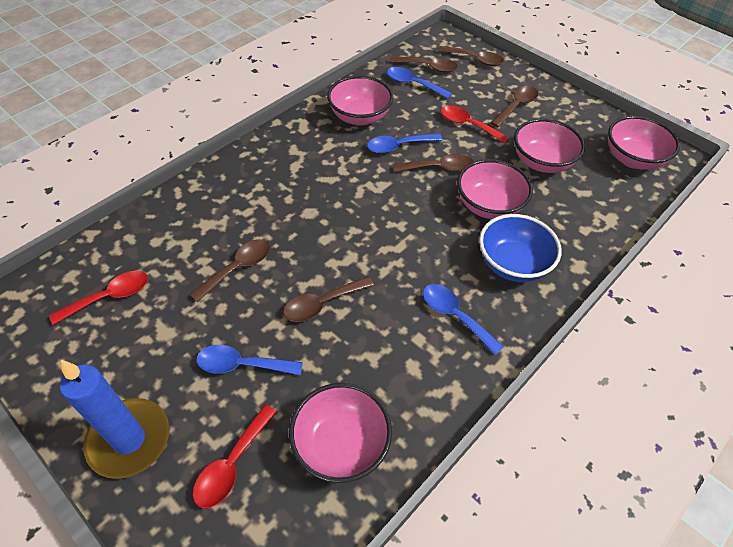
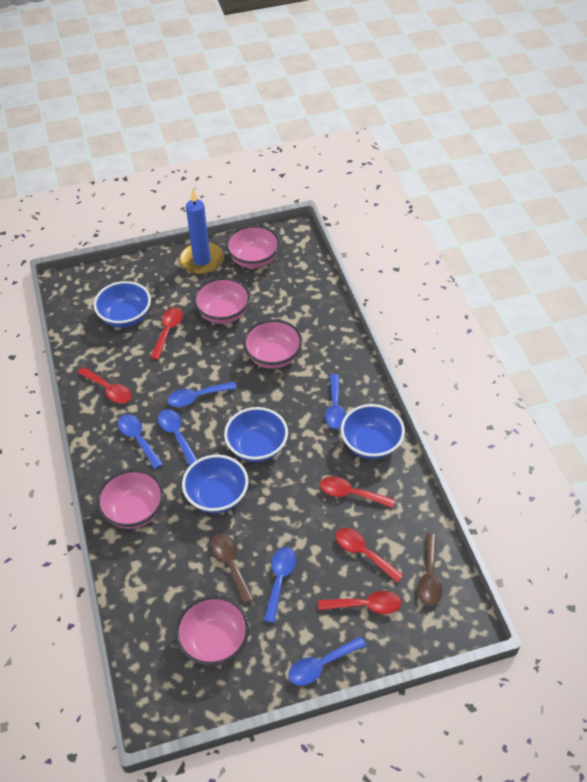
blue bowl: 1 -> 4
blue spoon: 4 -> 6
brown spoon: 6 -> 2
red spoon: 3 -> 5

